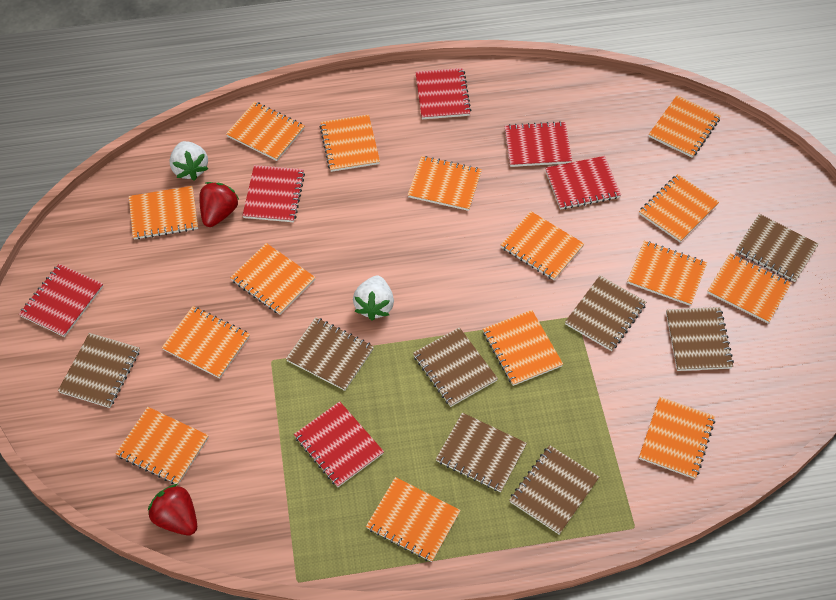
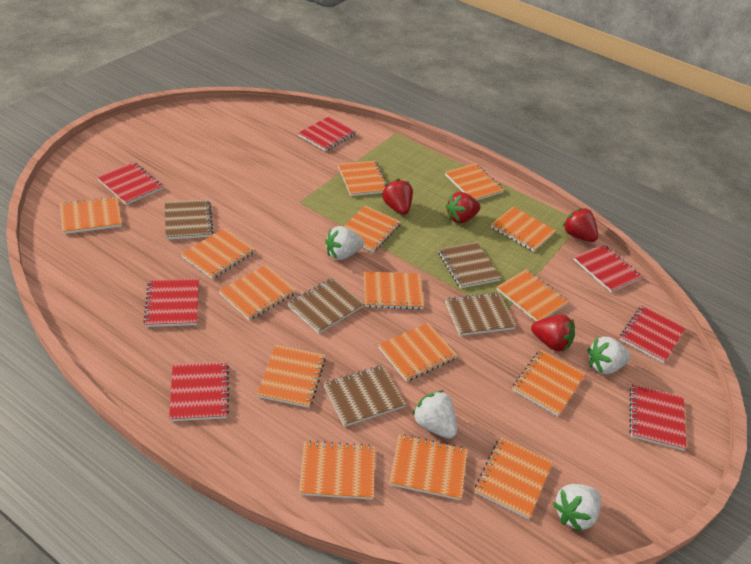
brown notebook: 8 -> 5
red notebook: 6 -> 7
red strawberry: 2 -> 4
white strawberry: 2 -> 4

